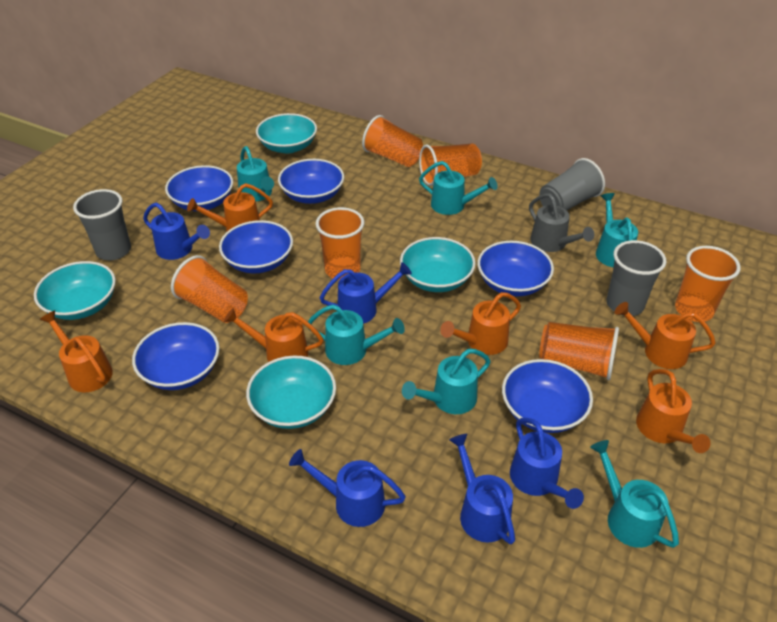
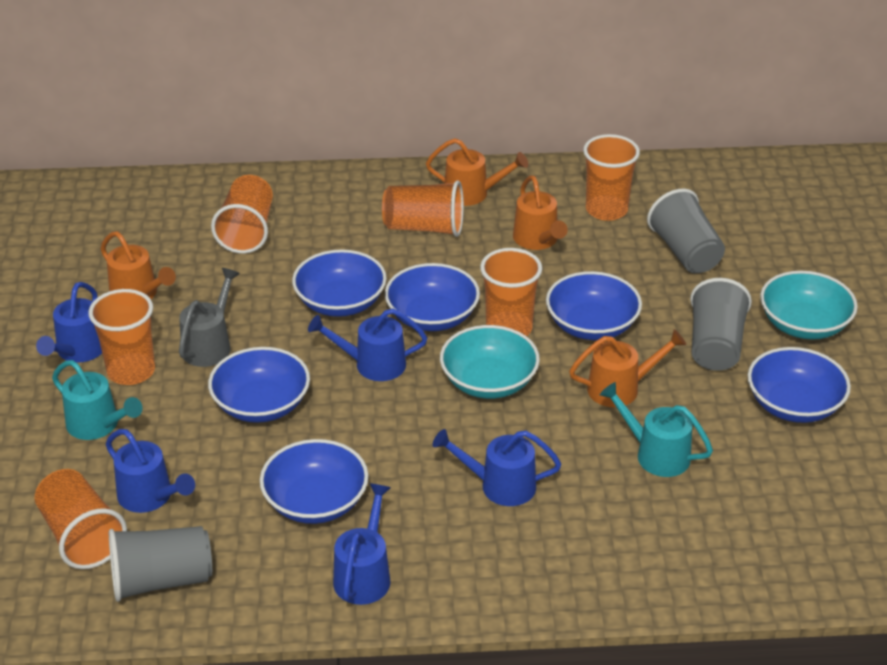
orange watering can: 6 -> 4
turquoise bowl: 4 -> 2
turquoise watering can: 6 -> 2

